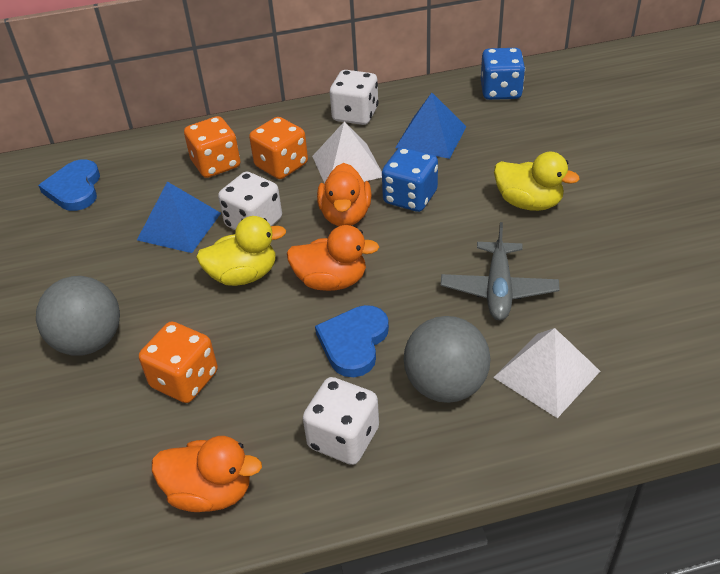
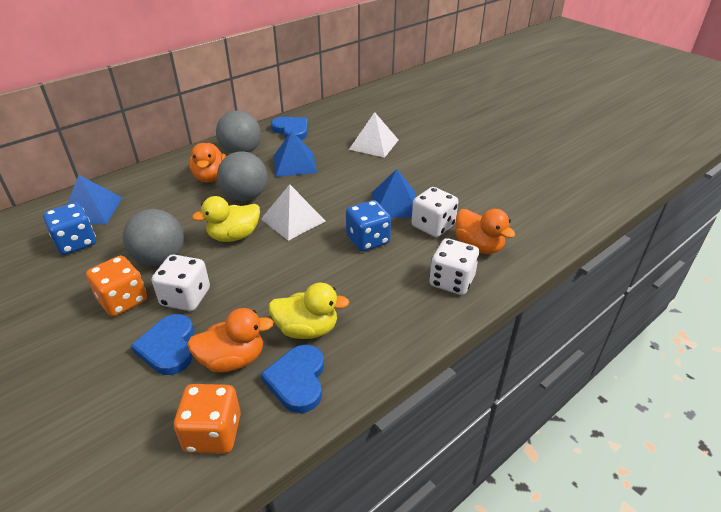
blue heart: 2 -> 3
blue pyramid: 2 -> 3
grey ball: 2 -> 3
grey plane: 1 -> 0
orange dice: 3 -> 2

